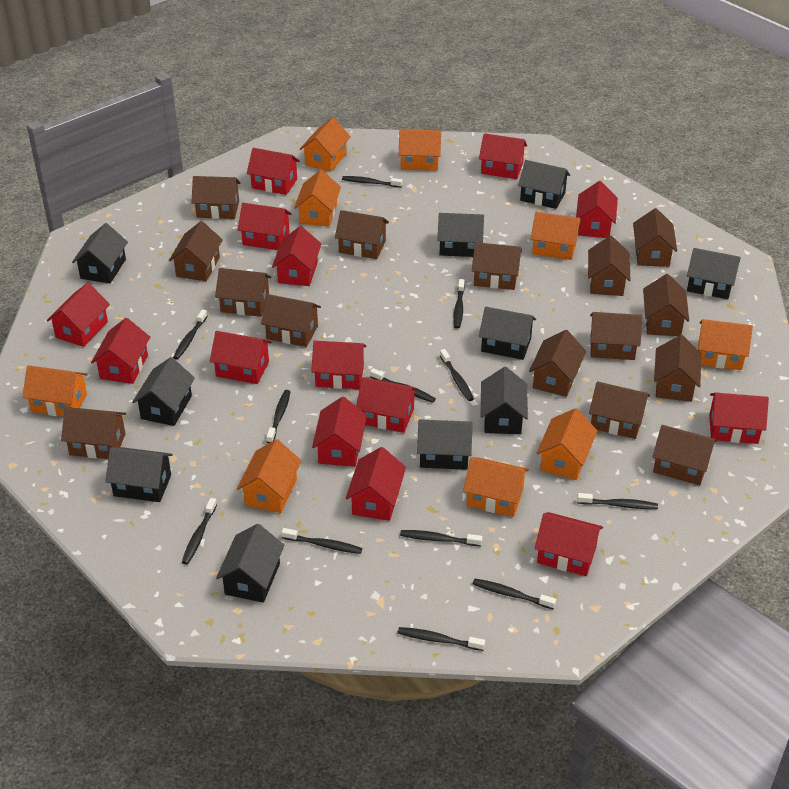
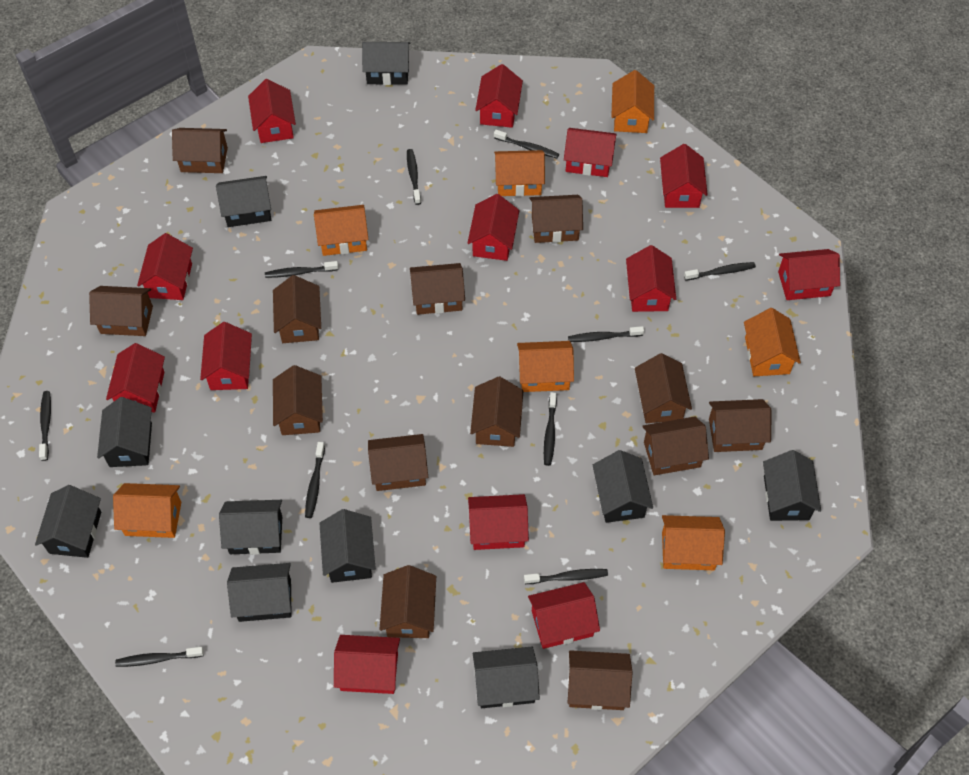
black toothbrush: 12 -> 10
brown house: 15 -> 13
orange house: 9 -> 7
red house: 14 -> 13

